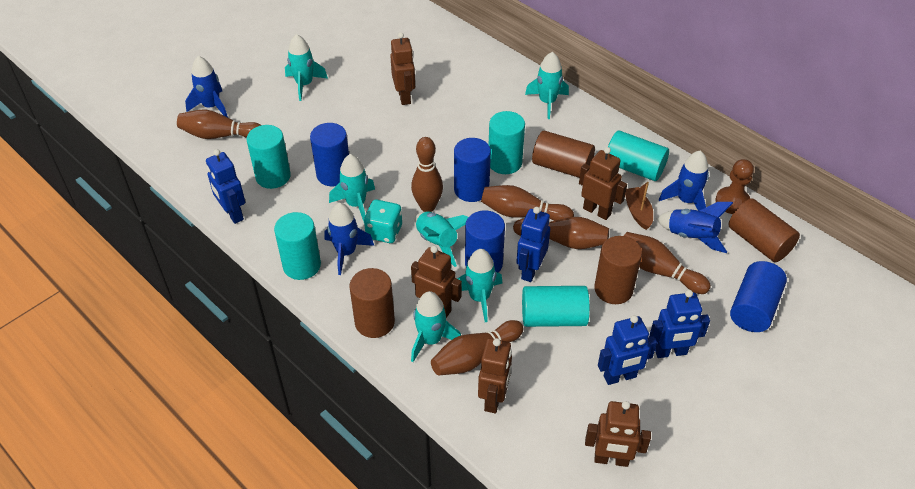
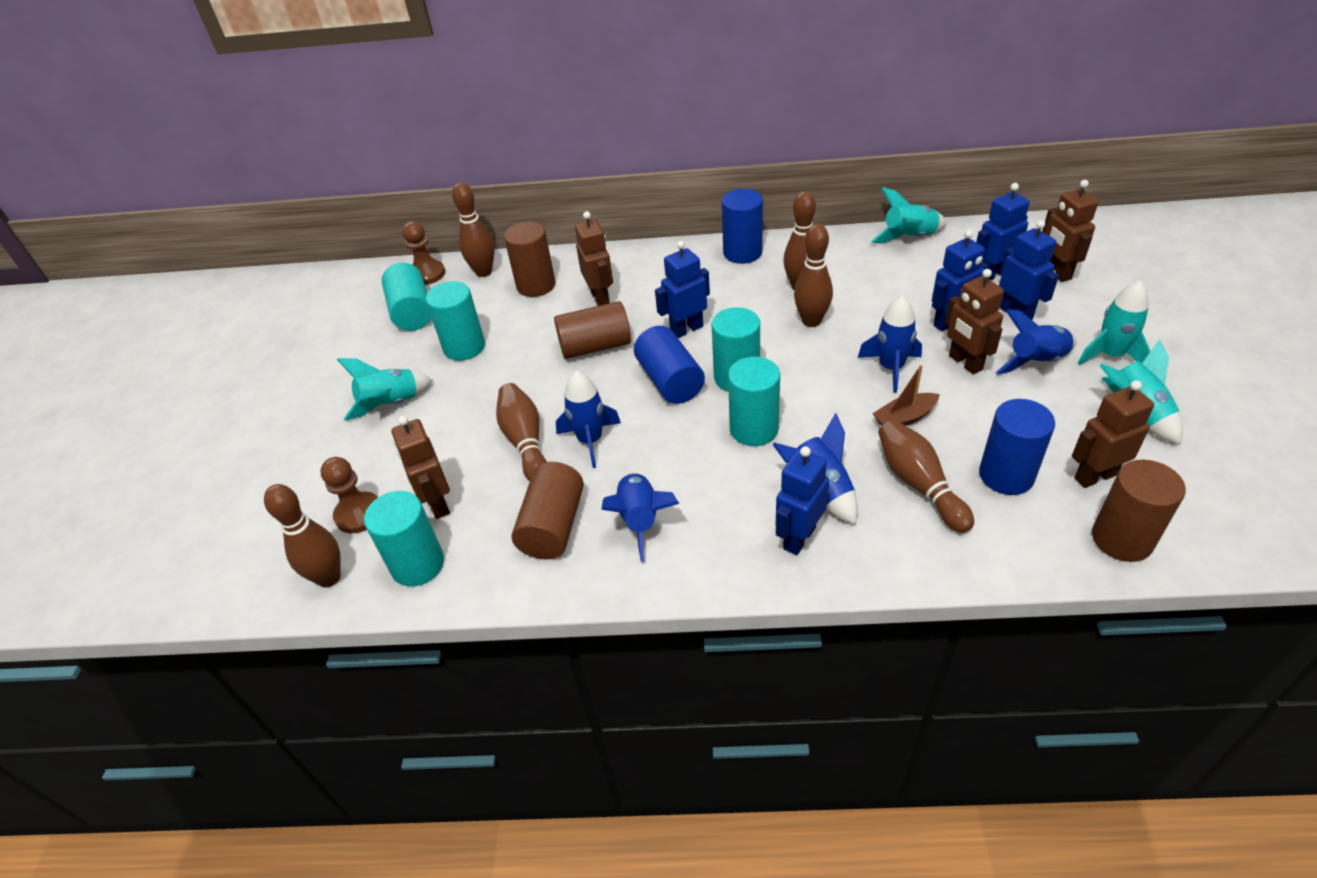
blue cylinder: 4 -> 3
blue robot: 4 -> 5
blue rocket: 4 -> 5
brown pawn: 1 -> 2
turquoise dice: 1 -> 0
turquoise rocket: 6 -> 4

